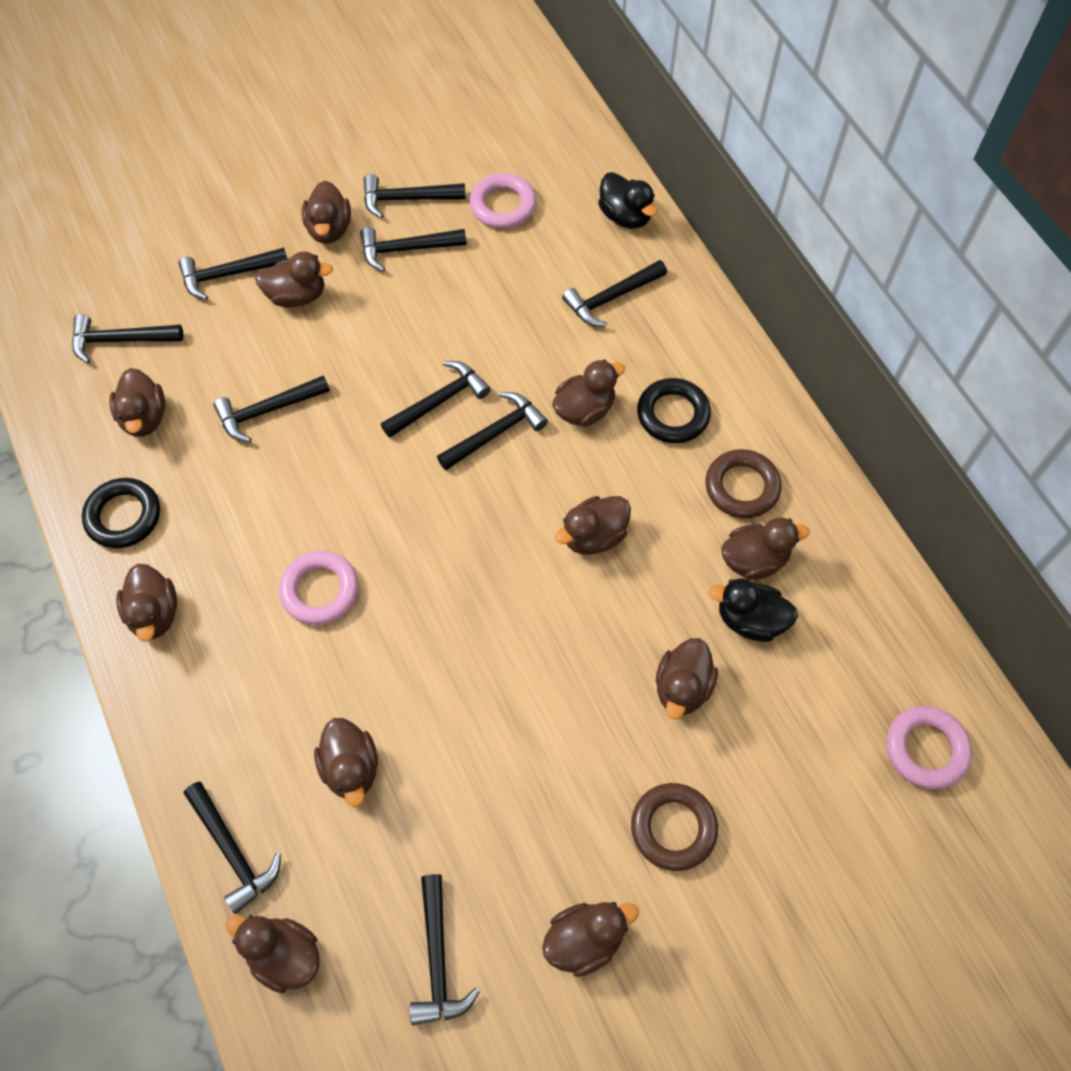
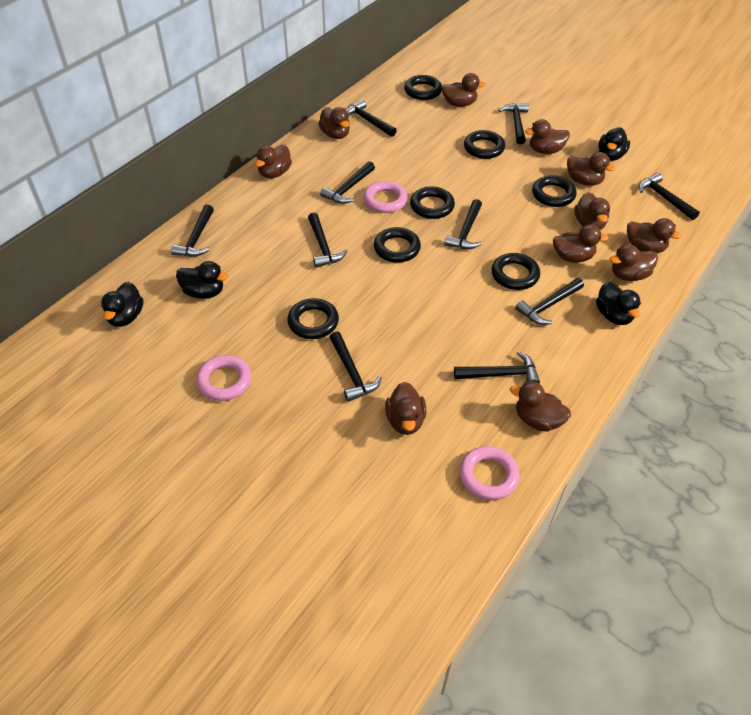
black duck: 2 -> 4
black ring: 2 -> 7
brown ring: 2 -> 0

